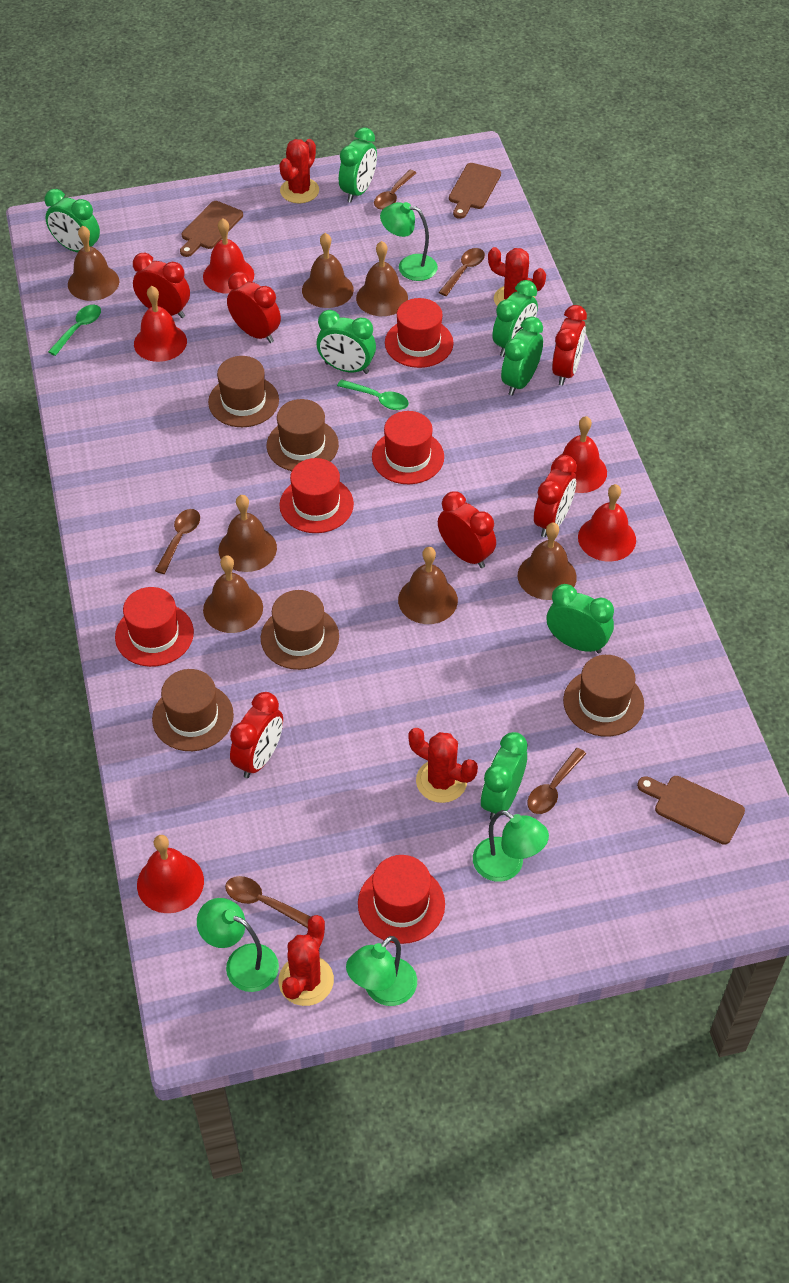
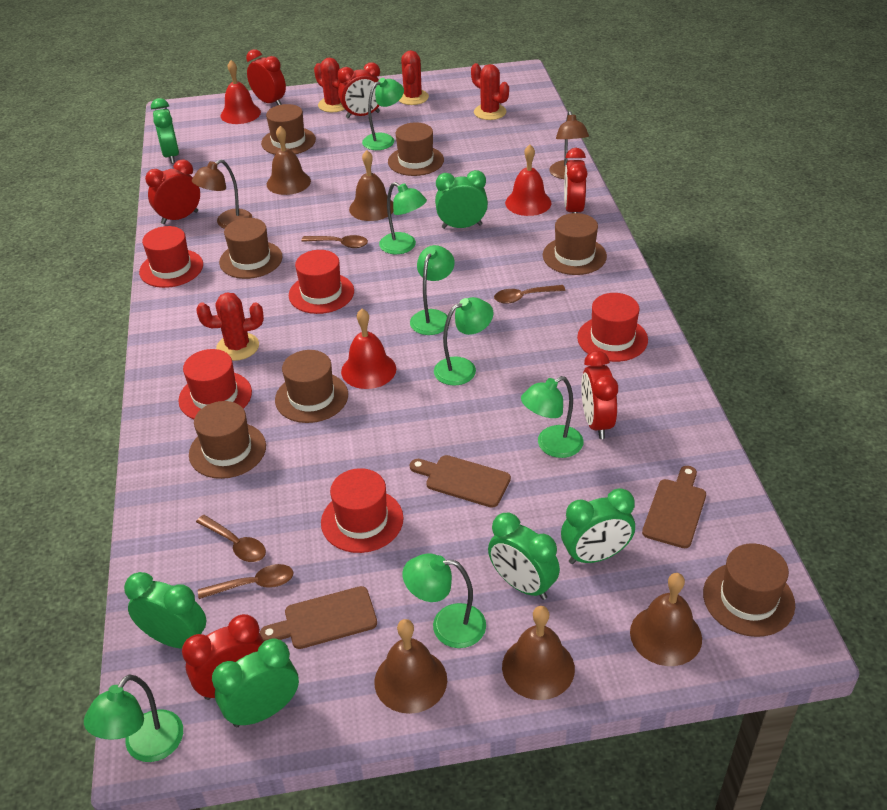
brown bell: 7 -> 5
brown hat: 5 -> 7
brown lamp: 0 -> 2
brown spoon: 5 -> 4
green clock: 7 -> 6
green lamp: 4 -> 7
green spoon: 2 -> 0
red bell: 5 -> 3

